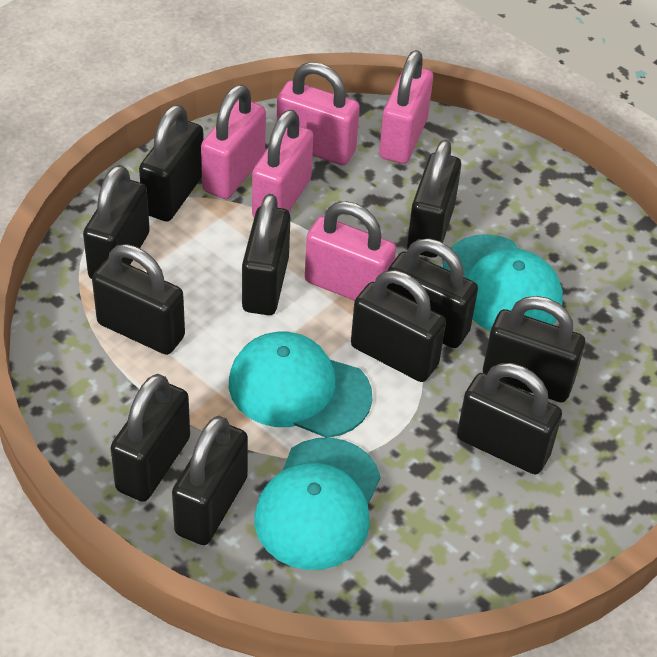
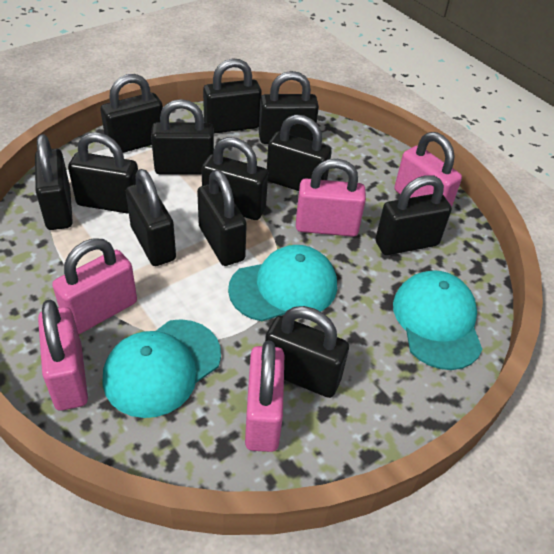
black padlock: 11 -> 12

